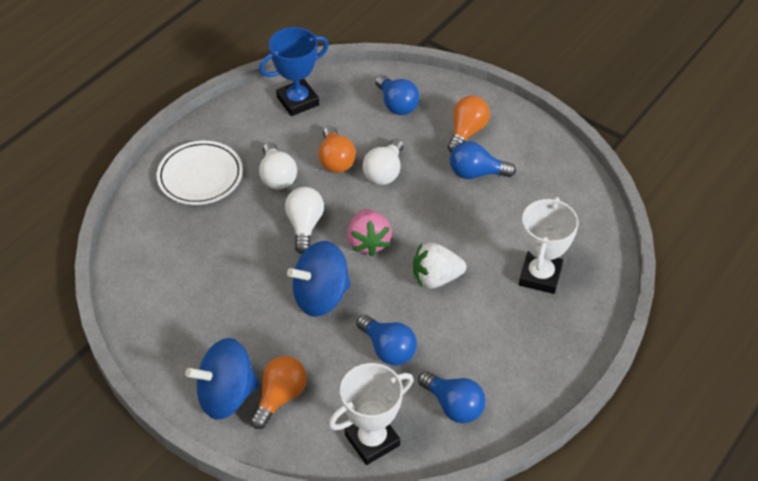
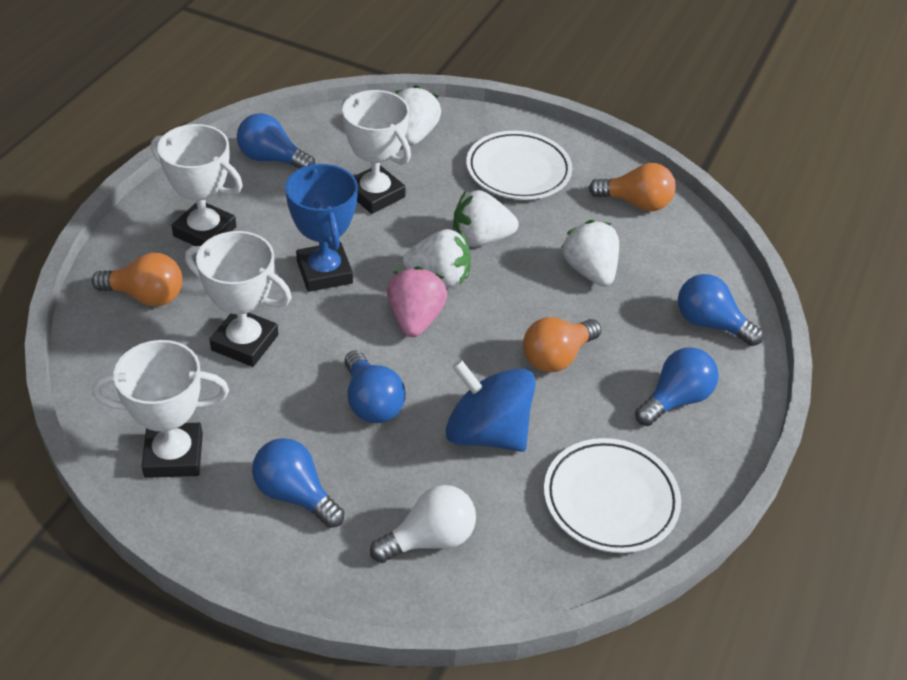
blue light bulb: 4 -> 5
blue spinning top: 2 -> 1
white light bulb: 3 -> 1
white plate: 1 -> 2
white strawberry: 1 -> 4
white trophy: 2 -> 4

